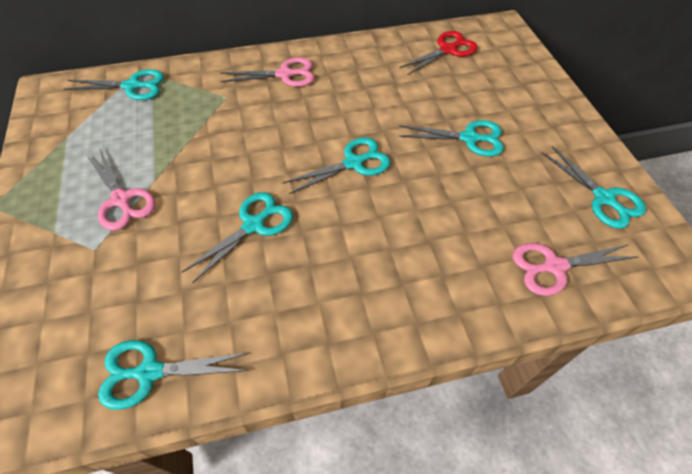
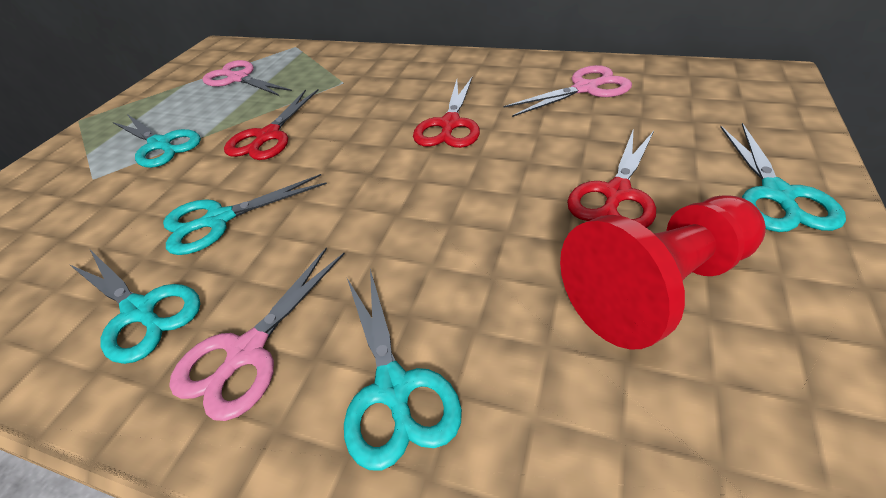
red pawn: 0 -> 1
red scissors: 1 -> 3
turquoise scissors: 6 -> 5

